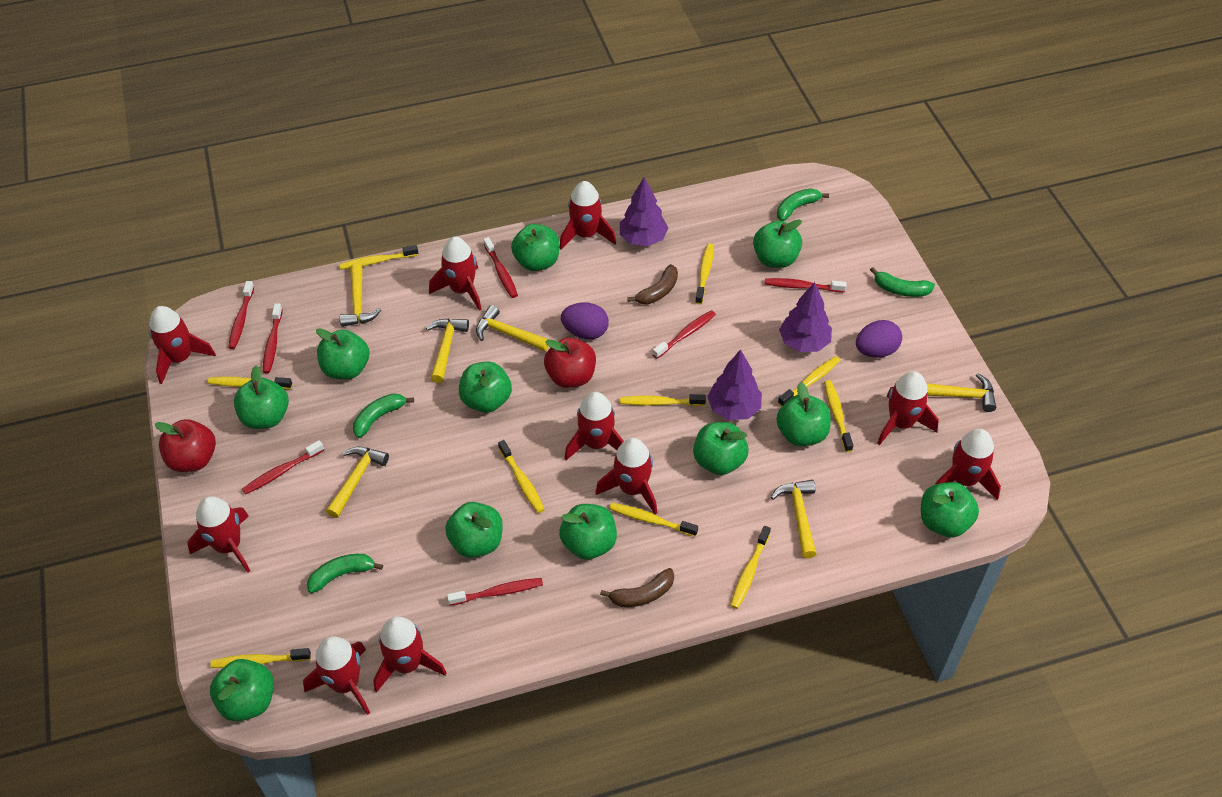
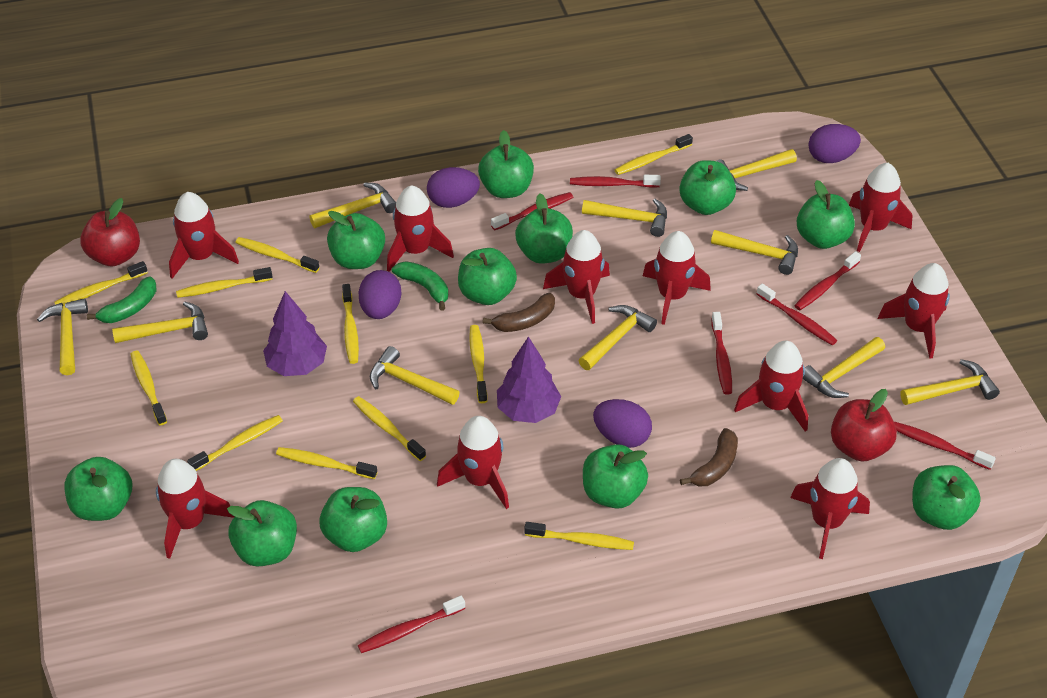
green banana: 4 -> 2
purple egg: 2 -> 4
purple tree: 3 -> 2
yellow hammer: 6 -> 10
yellow toothbrush: 10 -> 11

